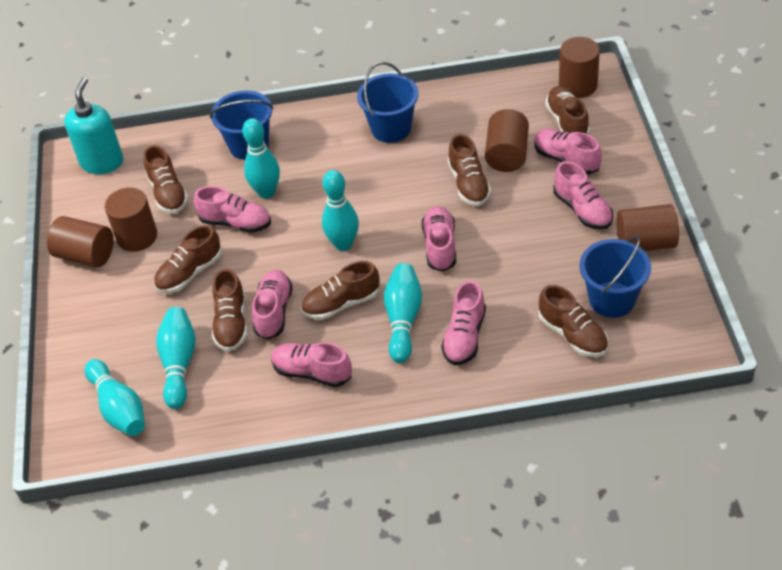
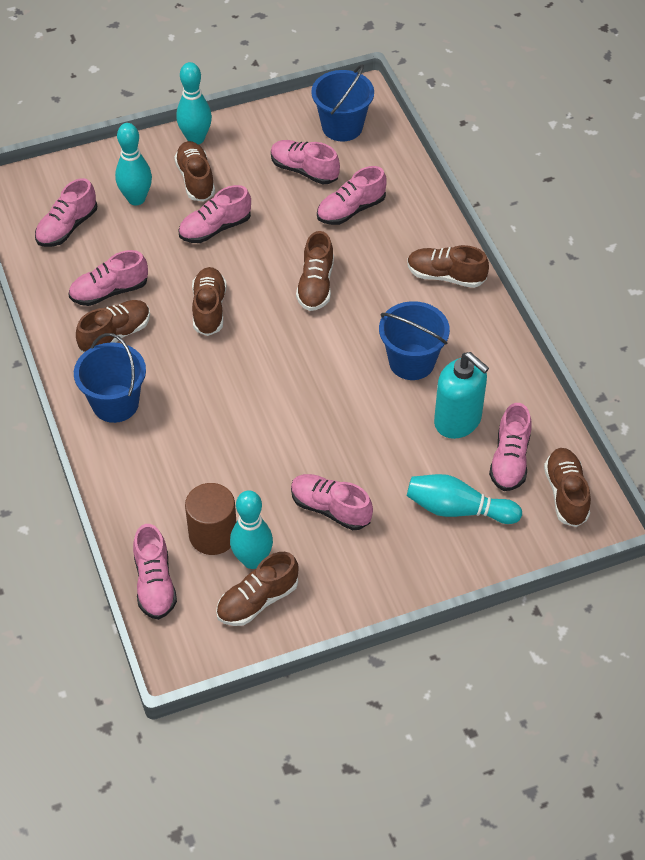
brown cylinder: 5 -> 1
pink shoe: 7 -> 8
turquoise bowling pin: 5 -> 4

